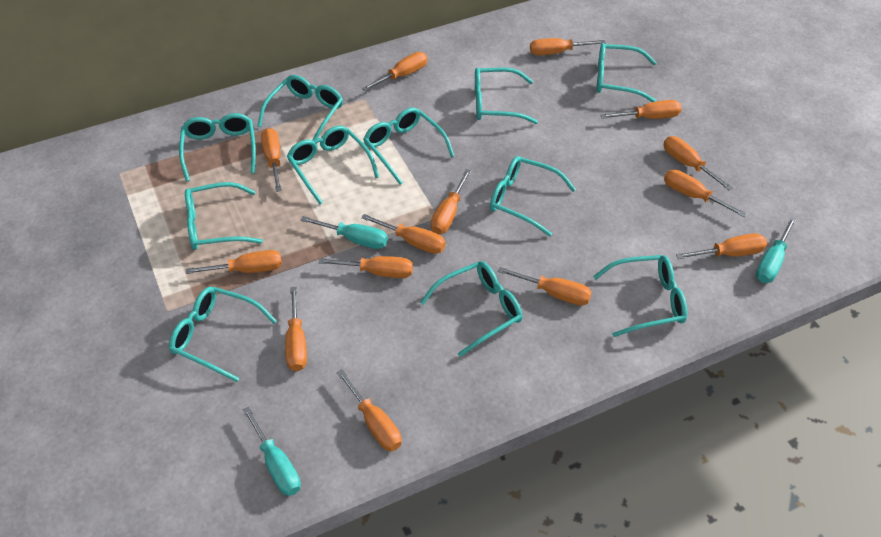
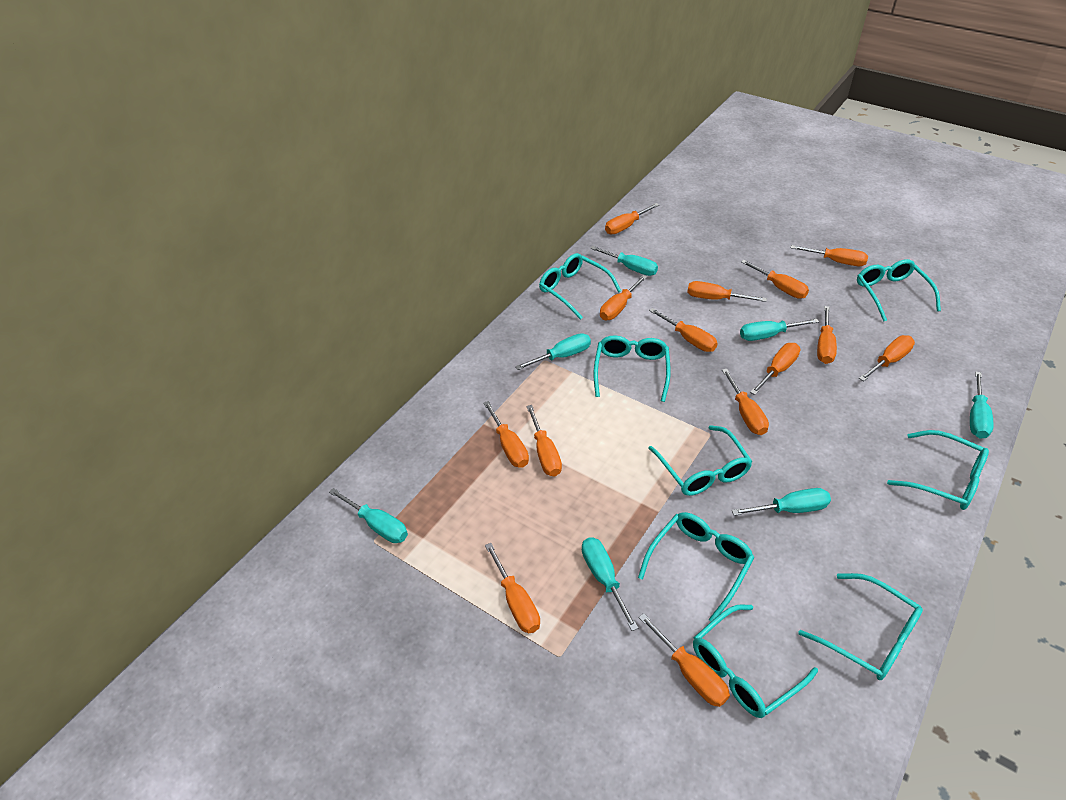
turquoise glasses: 11 -> 8
turquoise screwdriver: 3 -> 7

